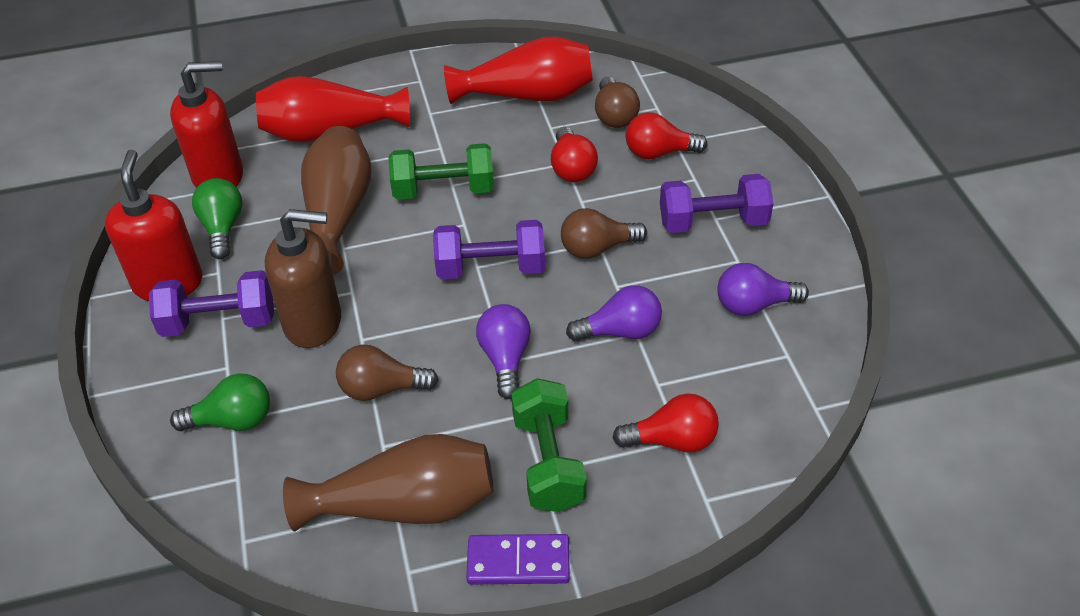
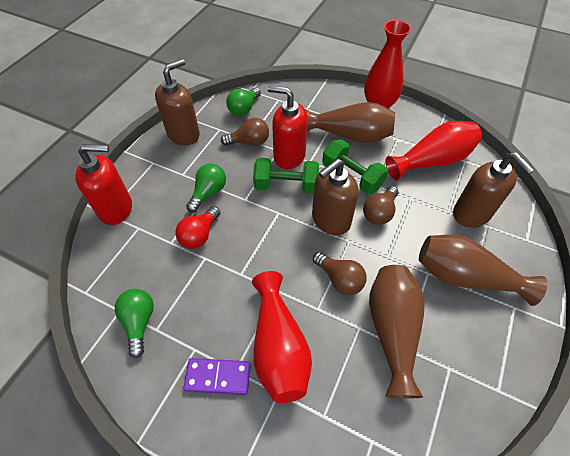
brown soap dispenser: 1 -> 3
brown vase: 2 -> 3
green light bulb: 2 -> 3
purple dumbbell: 3 -> 0
purple light bulb: 3 -> 0
red light bulb: 3 -> 1
red vase: 2 -> 3

